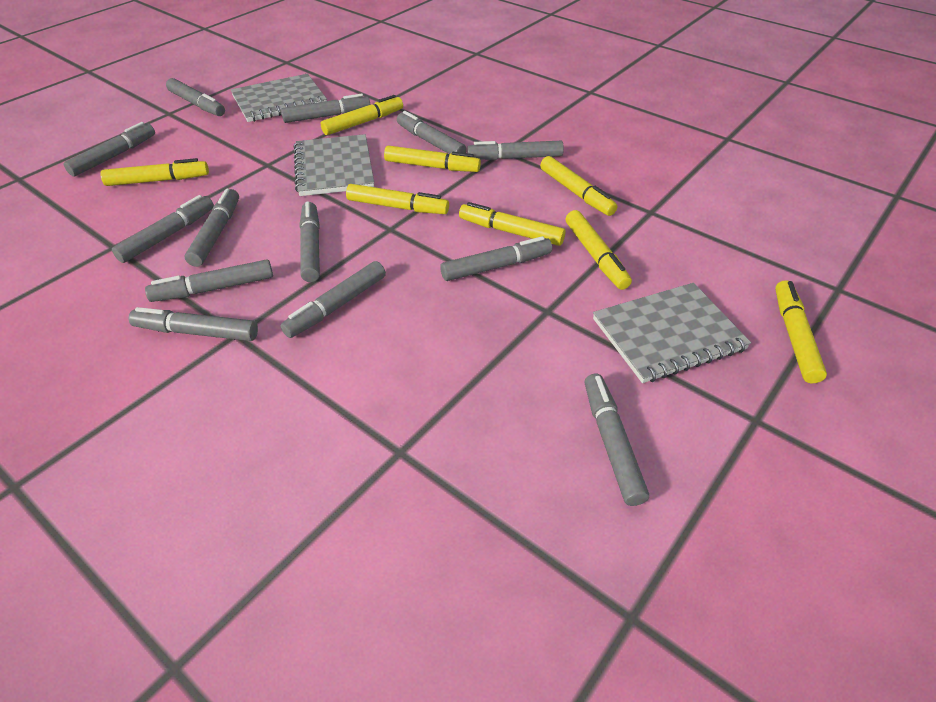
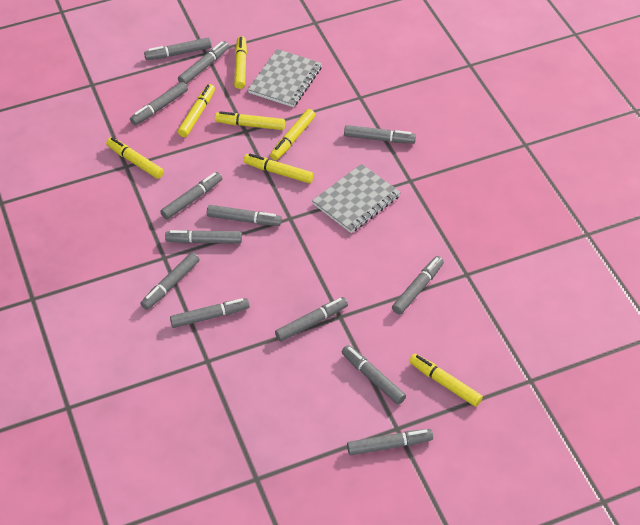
grey notebook: 3 -> 2
yellow marker: 8 -> 7

